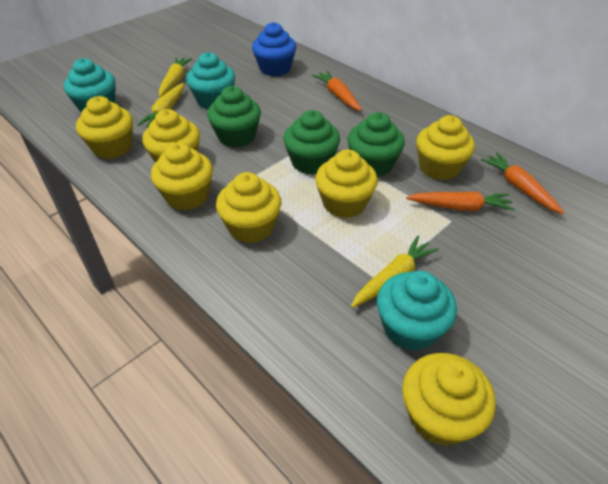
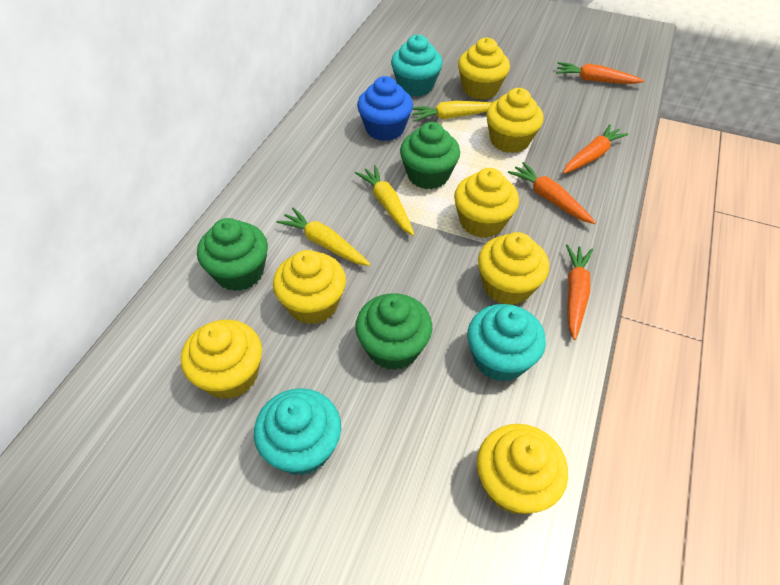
orange carrot: 3 -> 4

